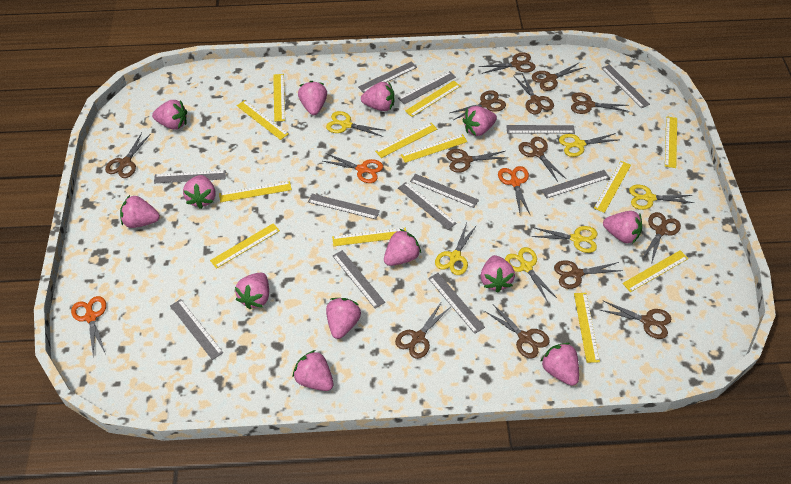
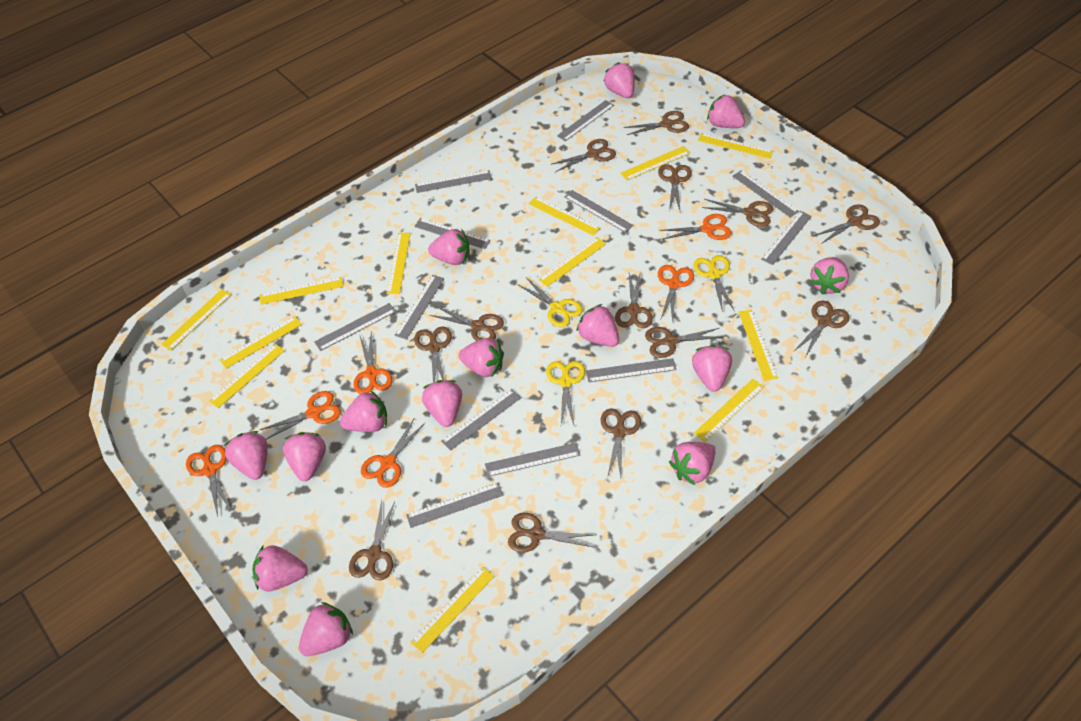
orange scissors: 3 -> 6
pink strawberry: 13 -> 14
yellow scissors: 6 -> 3

